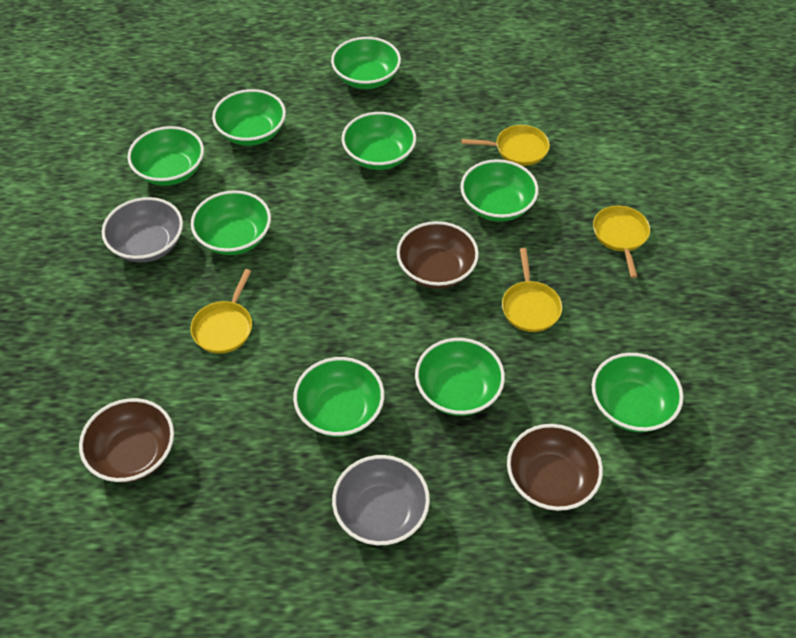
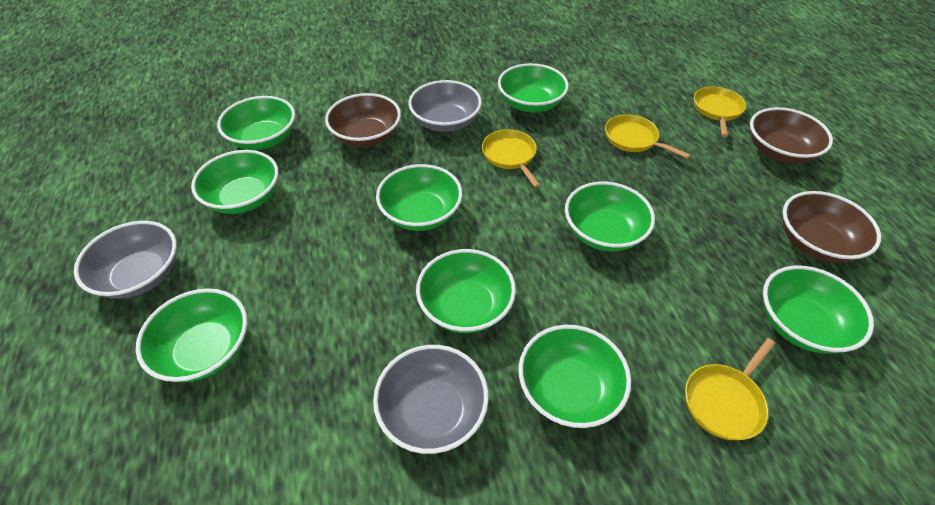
grey bowl: 2 -> 3

